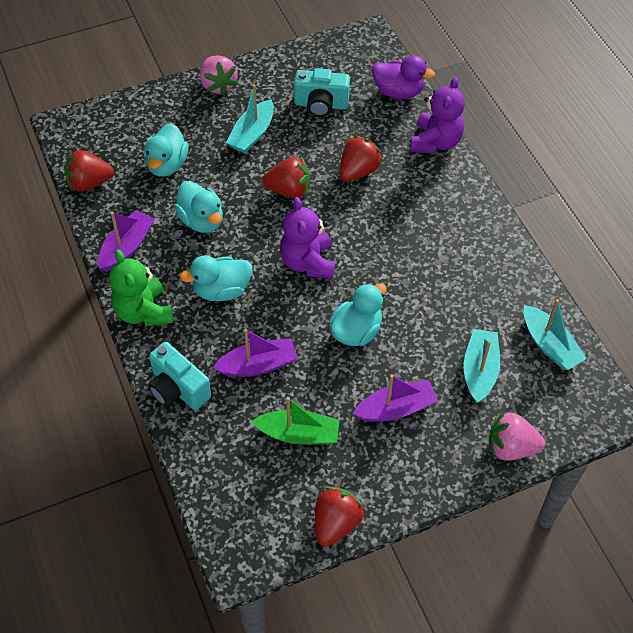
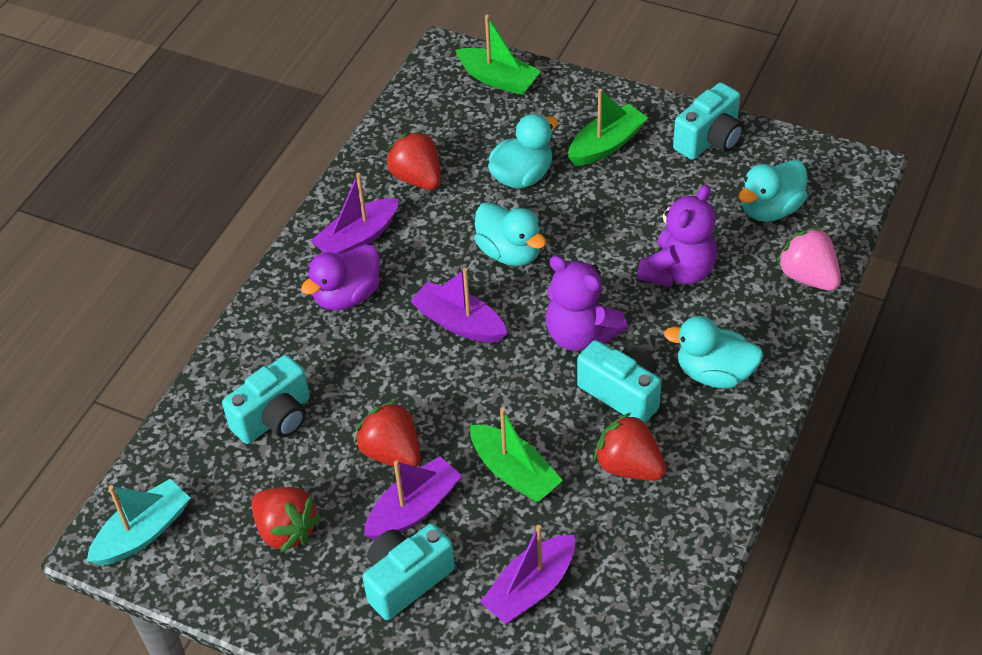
green boat: 1 -> 3
green teddy bear: 1 -> 0
pink strawberry: 2 -> 1
purple boat: 3 -> 4
turquoise boat: 3 -> 1
turquoise camera: 2 -> 4

